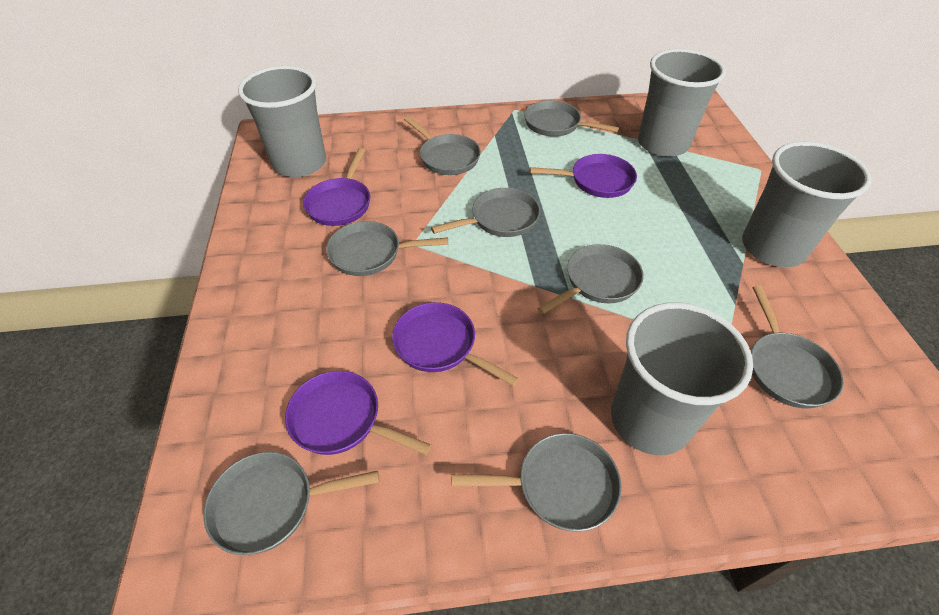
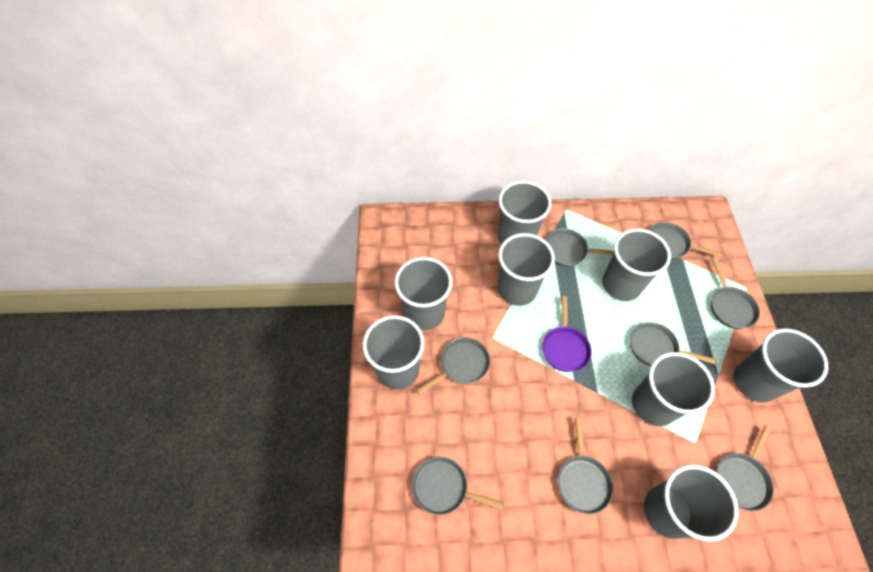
grey cup: 4 -> 8
purple pan: 4 -> 1

